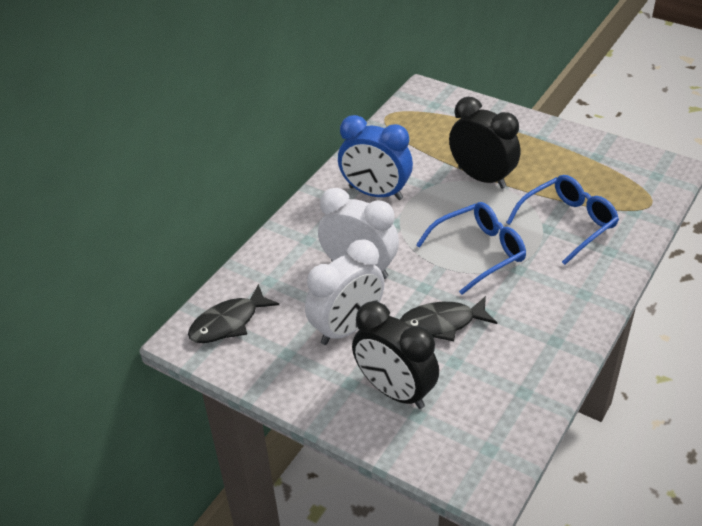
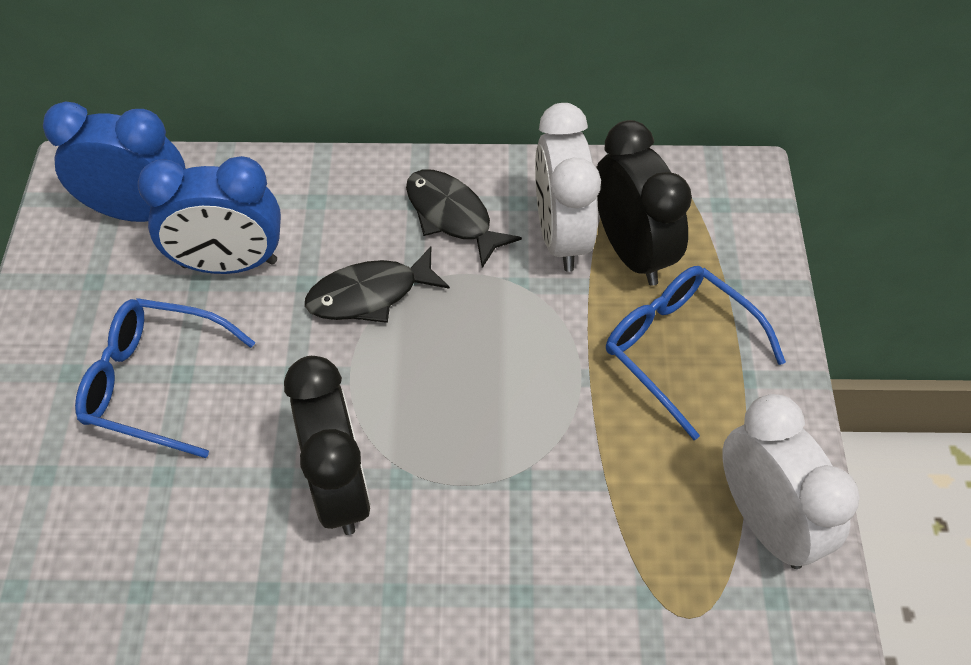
blue clock: 1 -> 2

